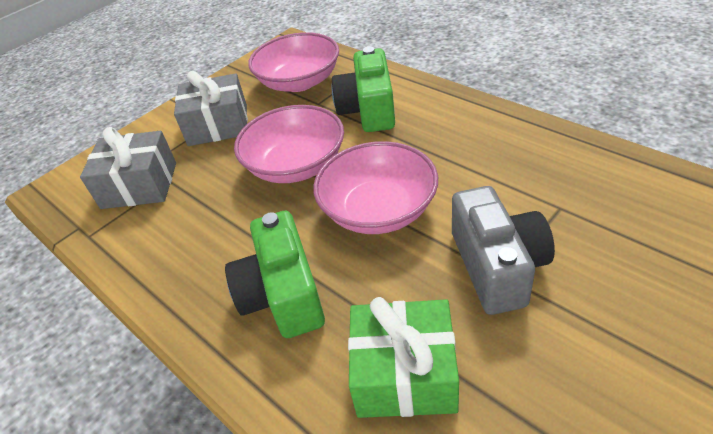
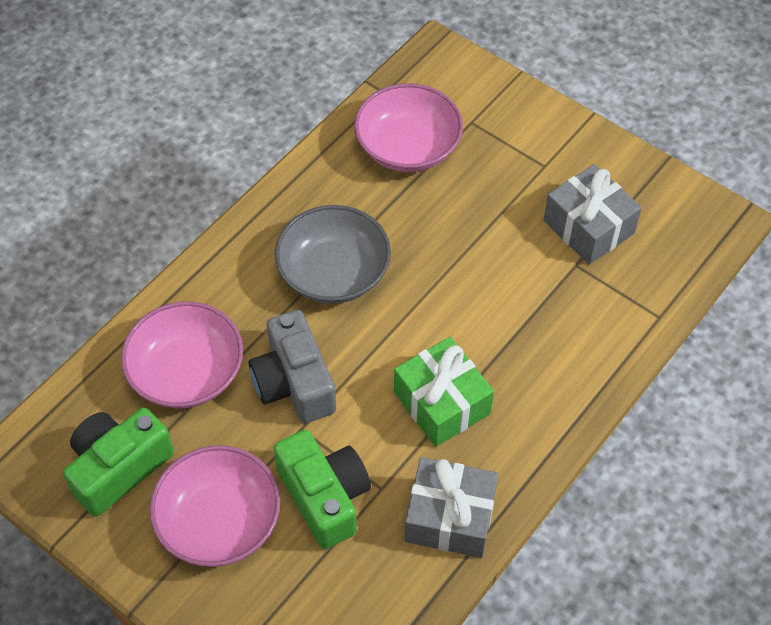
grey bowl: 0 -> 1

